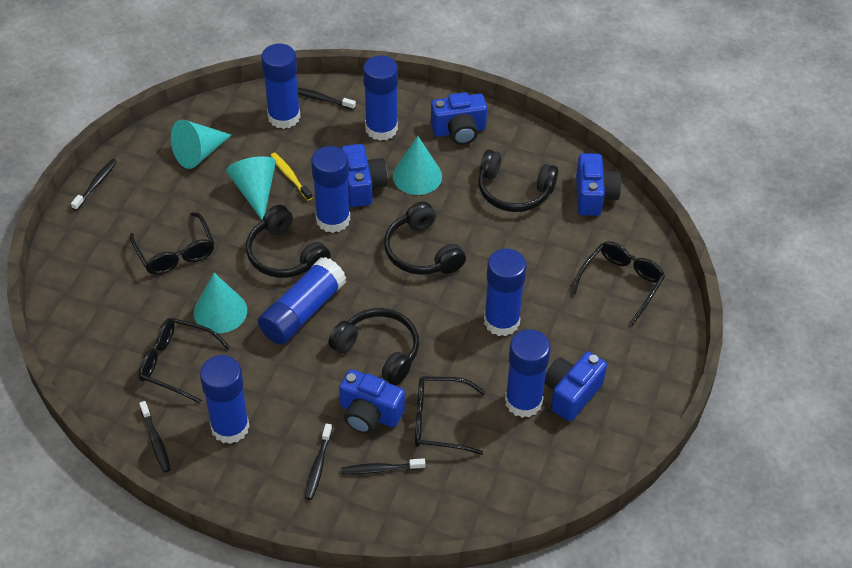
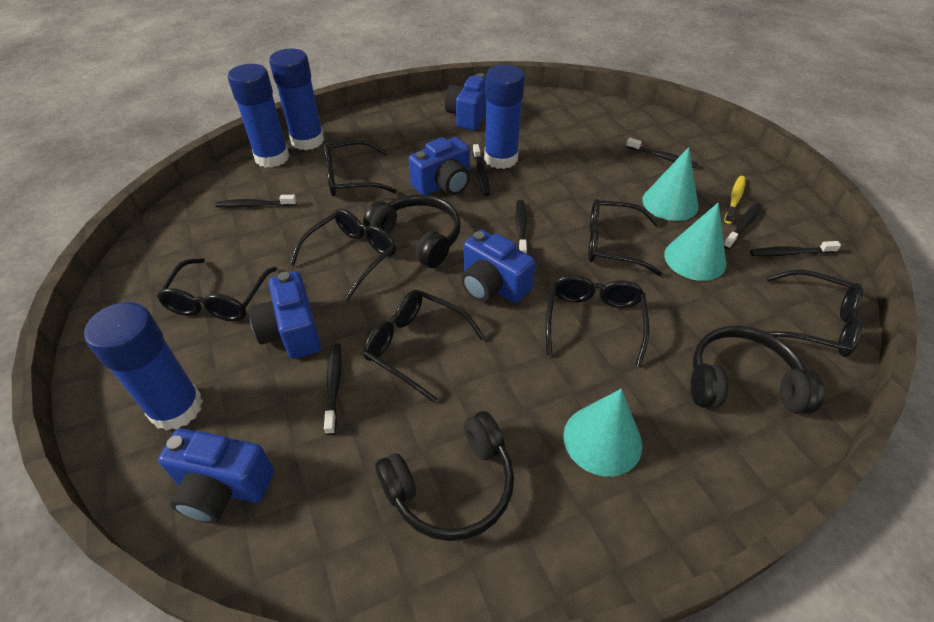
black glasses: 4 -> 7
black headphones: 4 -> 3
black toothbrush: 5 -> 7
blue glue stick: 7 -> 4
turquoise cone: 4 -> 3

